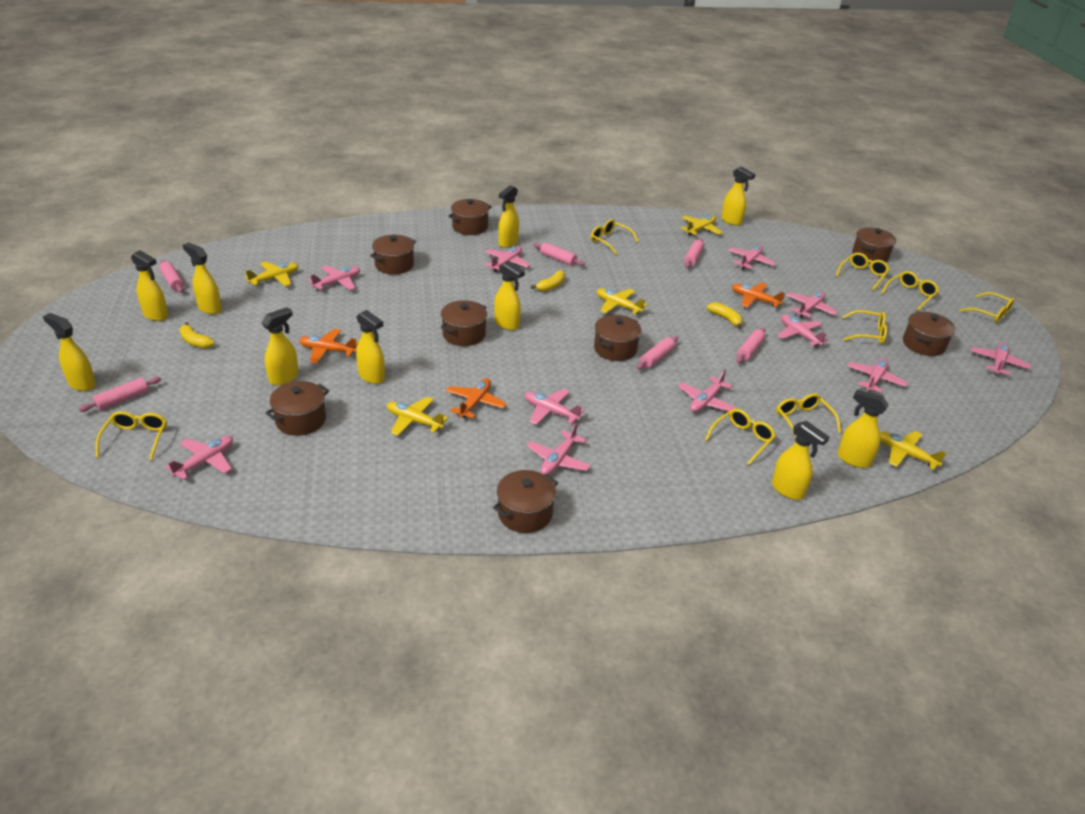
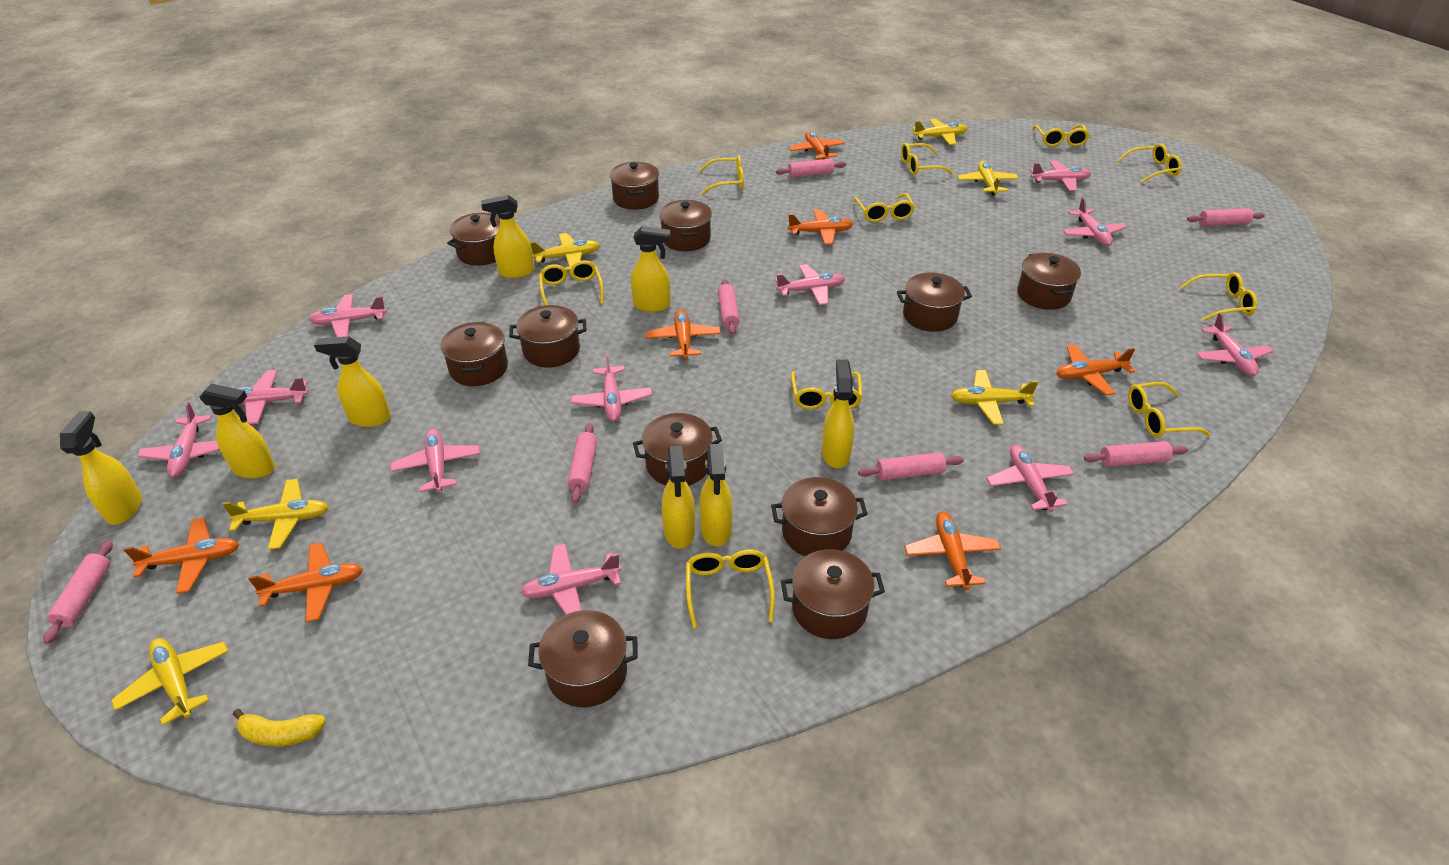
brown pot: 8 -> 11
orange plane: 3 -> 7
pink rolling pin: 6 -> 7
yellow banana: 3 -> 1
yellow glasses: 8 -> 10
yellow plane: 5 -> 6
yellow spray bottle: 10 -> 8

